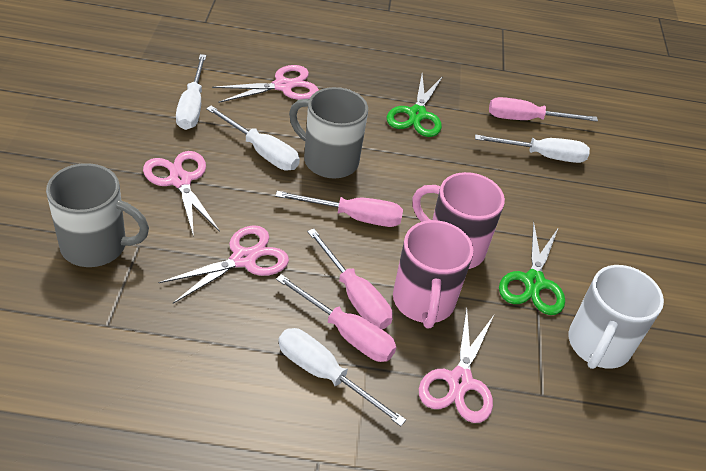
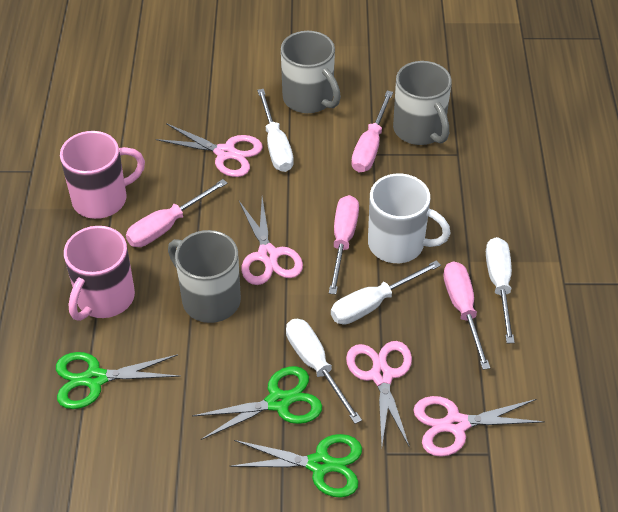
green scissors: 2 -> 3
grey mug: 2 -> 3

